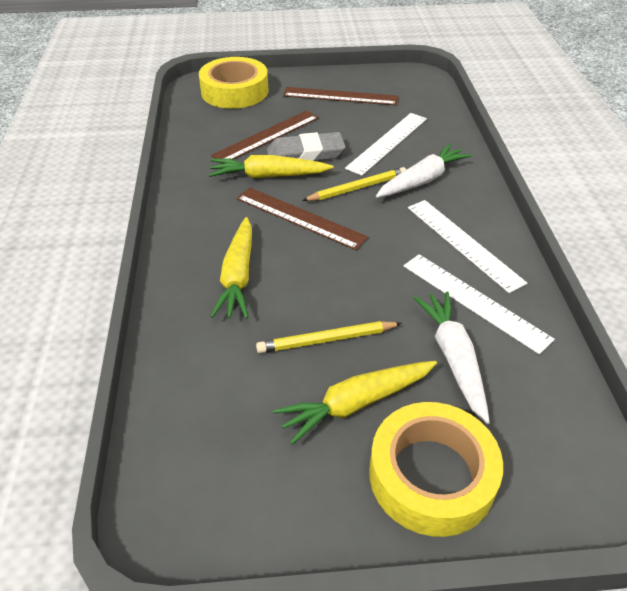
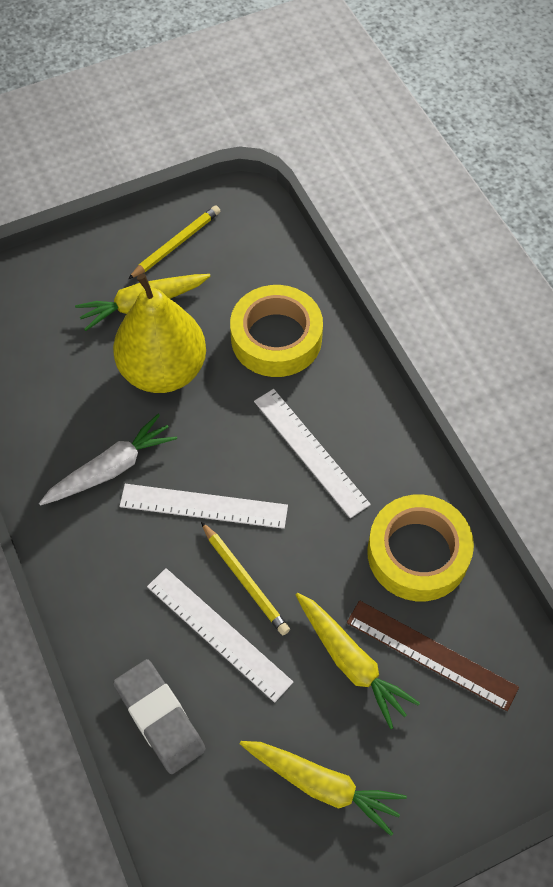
brown ruler: 3 -> 1
white carrot: 2 -> 1
yellow pear: 0 -> 1

